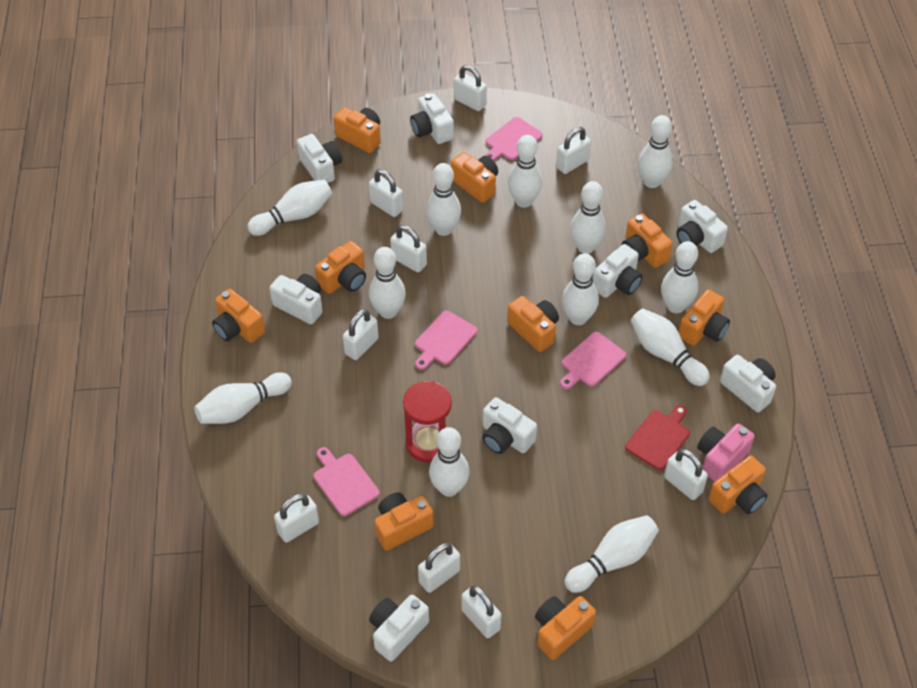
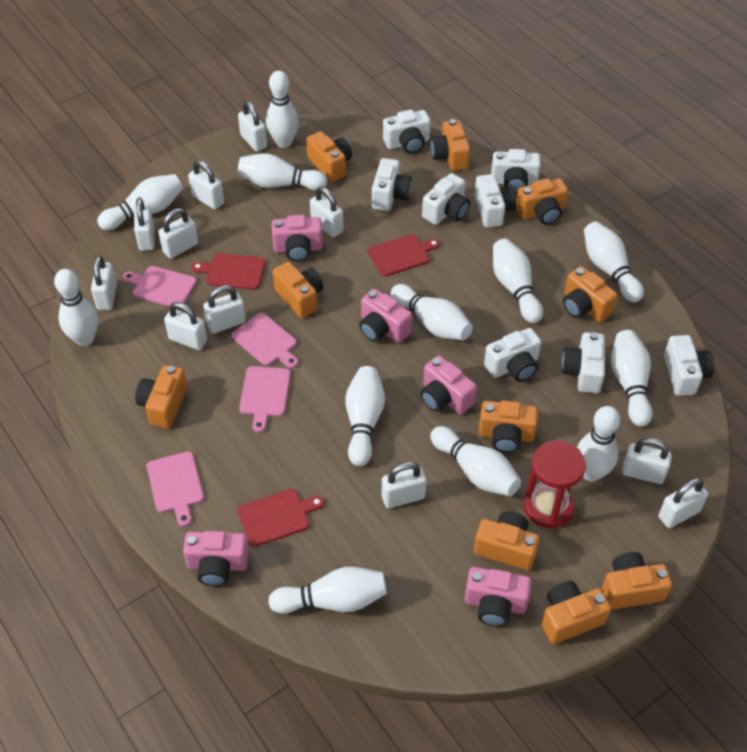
pink camera: 1 -> 5
red cutting board: 1 -> 3
white padlock: 9 -> 11

